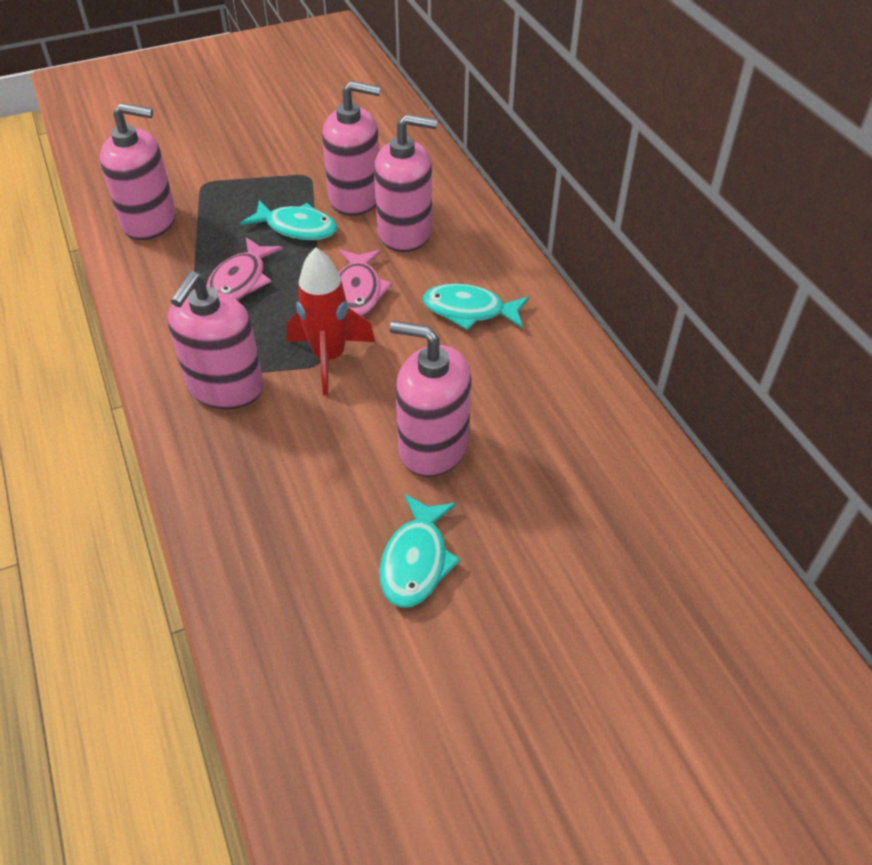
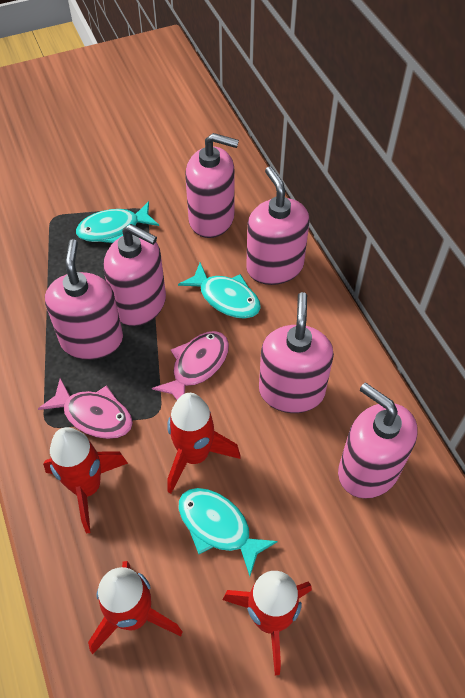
pink soap dispenser: 5 -> 6
red rocket: 1 -> 4

